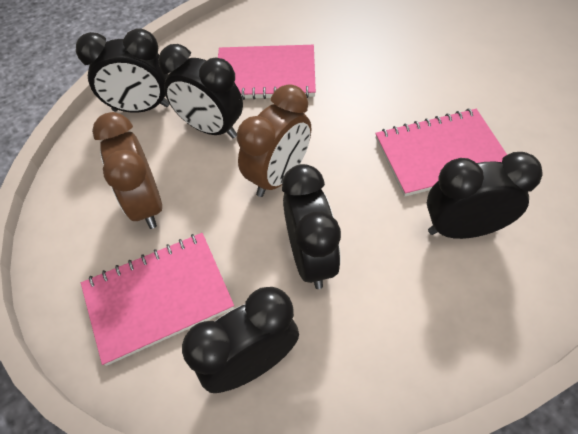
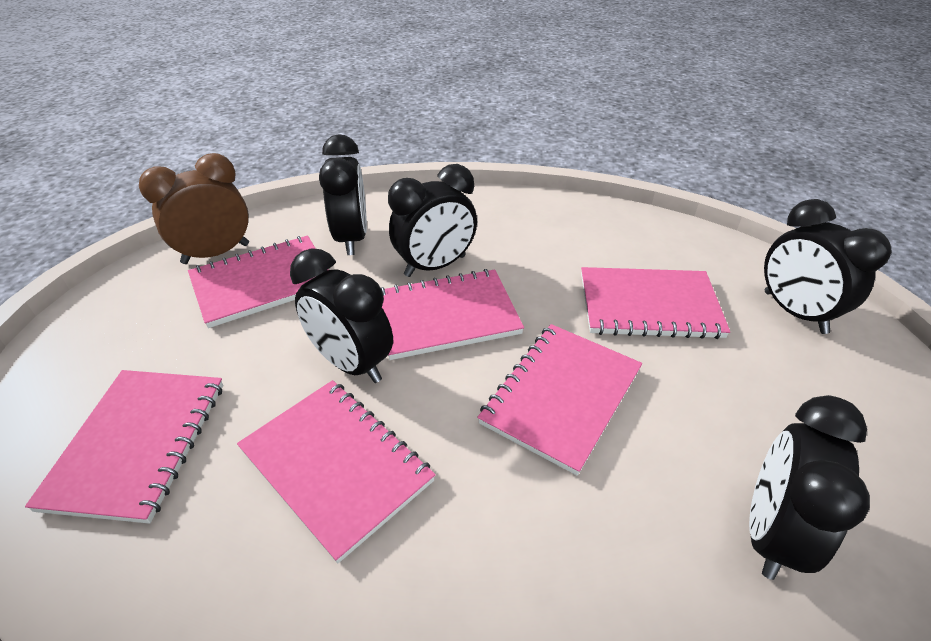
brown clock: 2 -> 1
pink notebook: 3 -> 6

